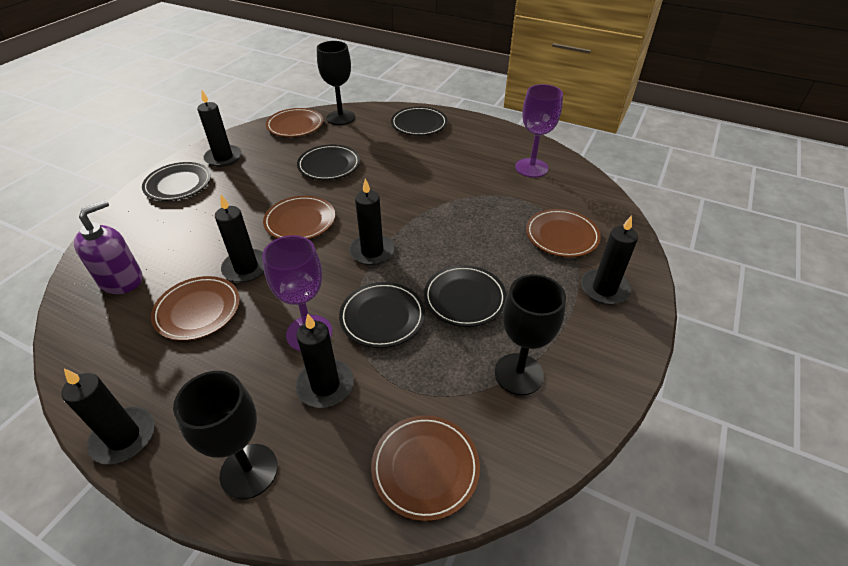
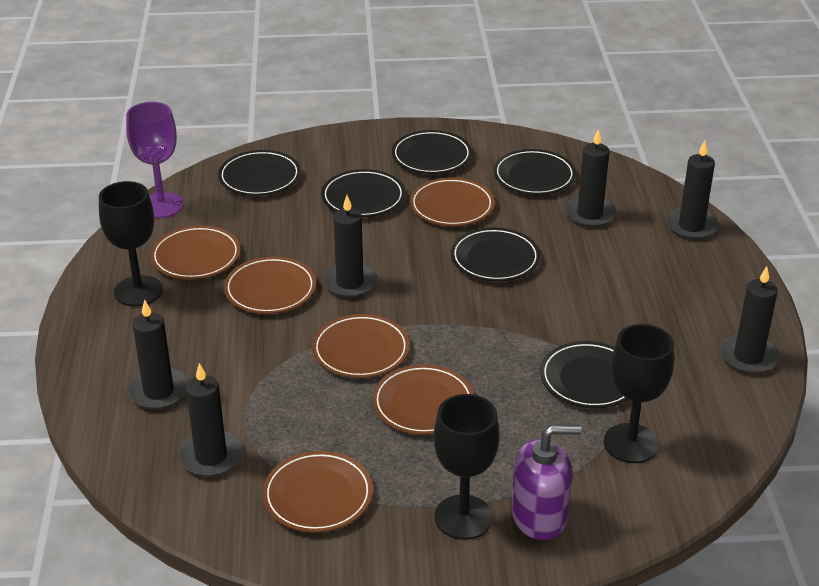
black plate: 5 -> 6
brown plate: 5 -> 6
purple goblet: 2 -> 1

